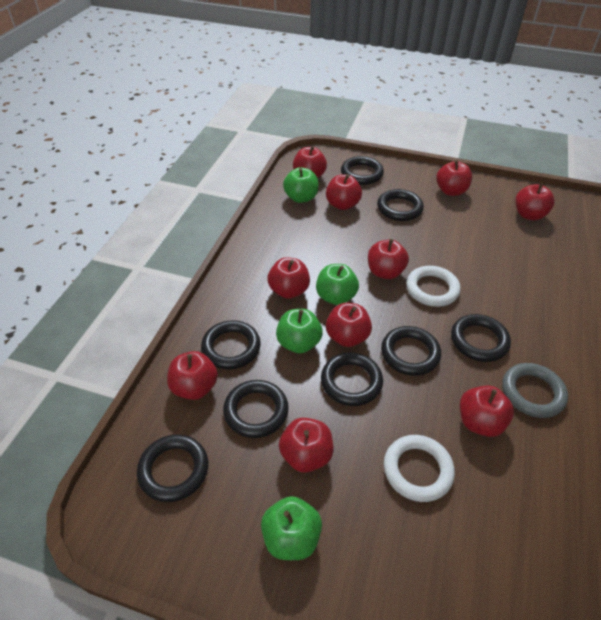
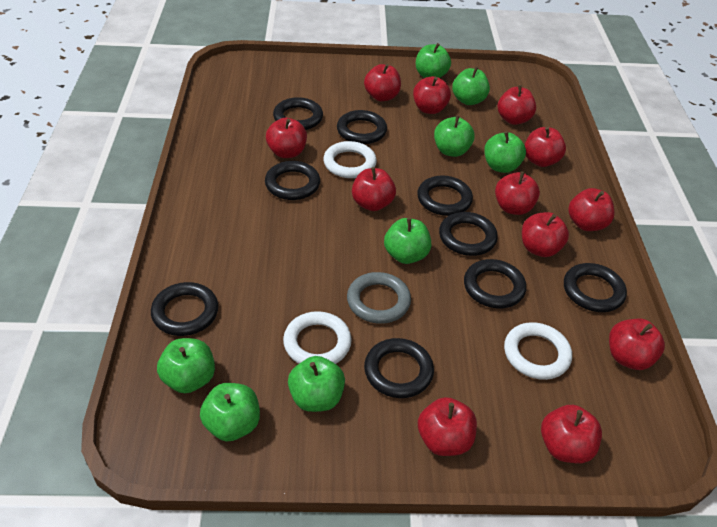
black ring: 8 -> 9
green apple: 4 -> 8
red apple: 10 -> 12
white ring: 2 -> 3

